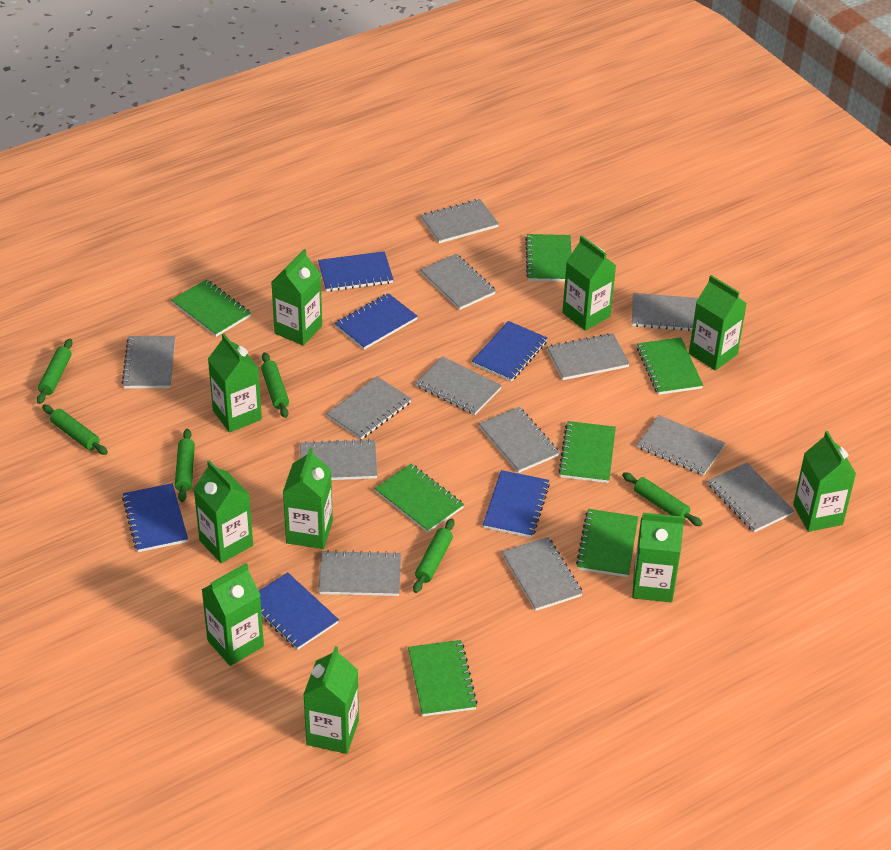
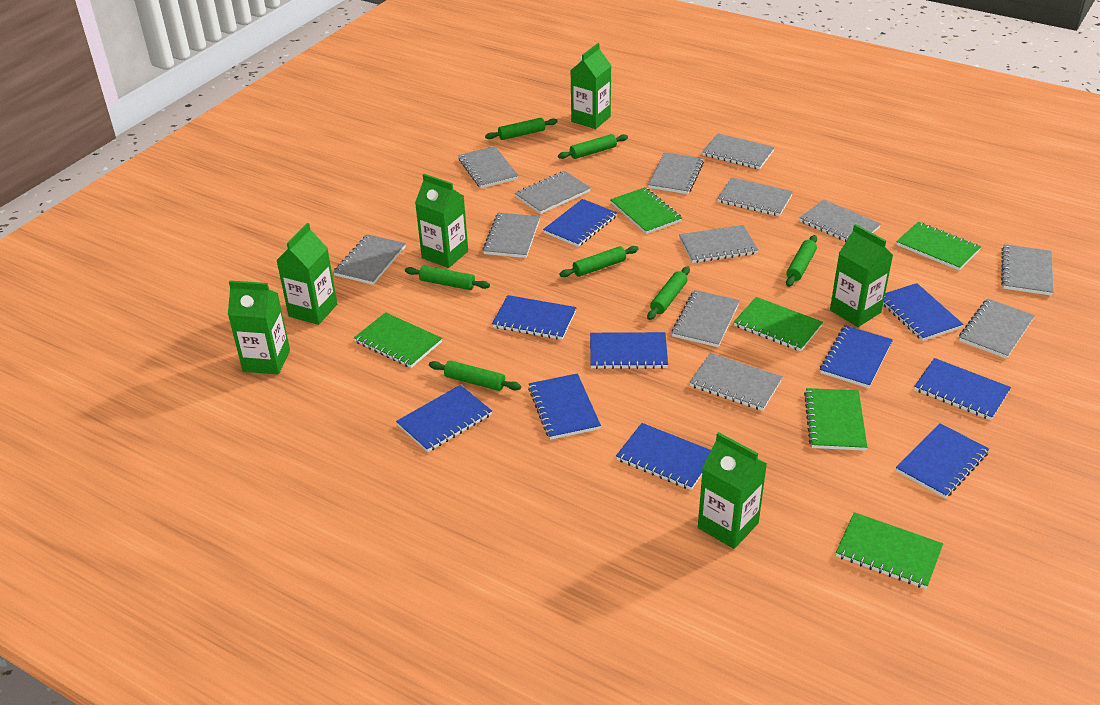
blue notebook: 6 -> 10
green carton: 10 -> 6
green notebook: 7 -> 6
green rolling pin: 6 -> 7

